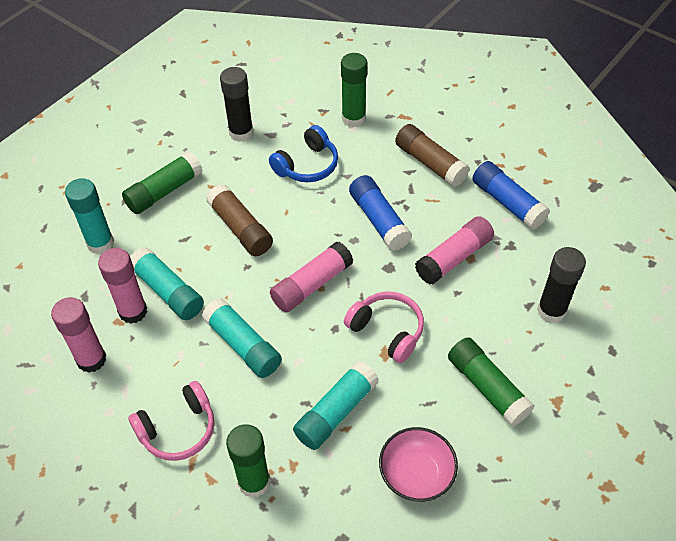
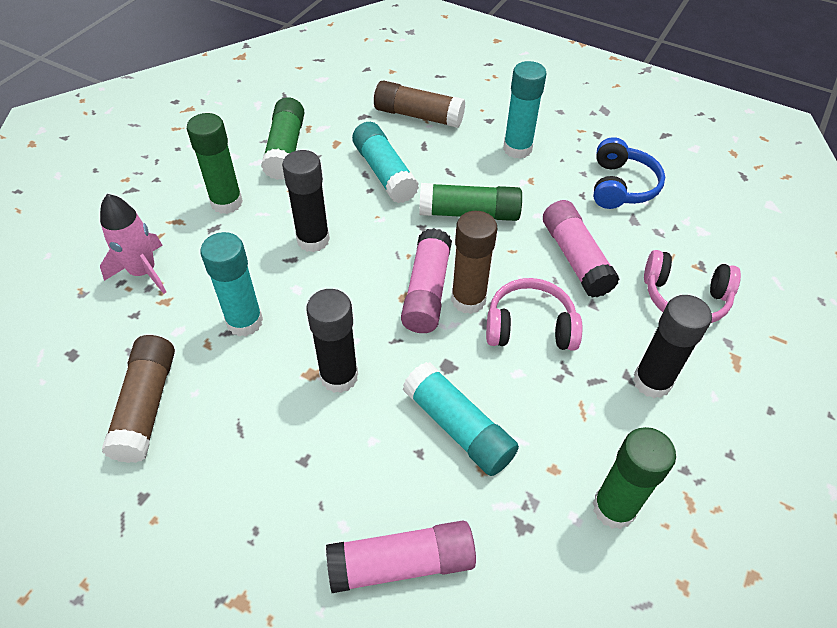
black glue stick: 2 -> 3
blue glue stick: 2 -> 0
brown glue stick: 2 -> 3
pink bowl: 1 -> 0
pink glue stick: 4 -> 3
pink rocket: 0 -> 1

